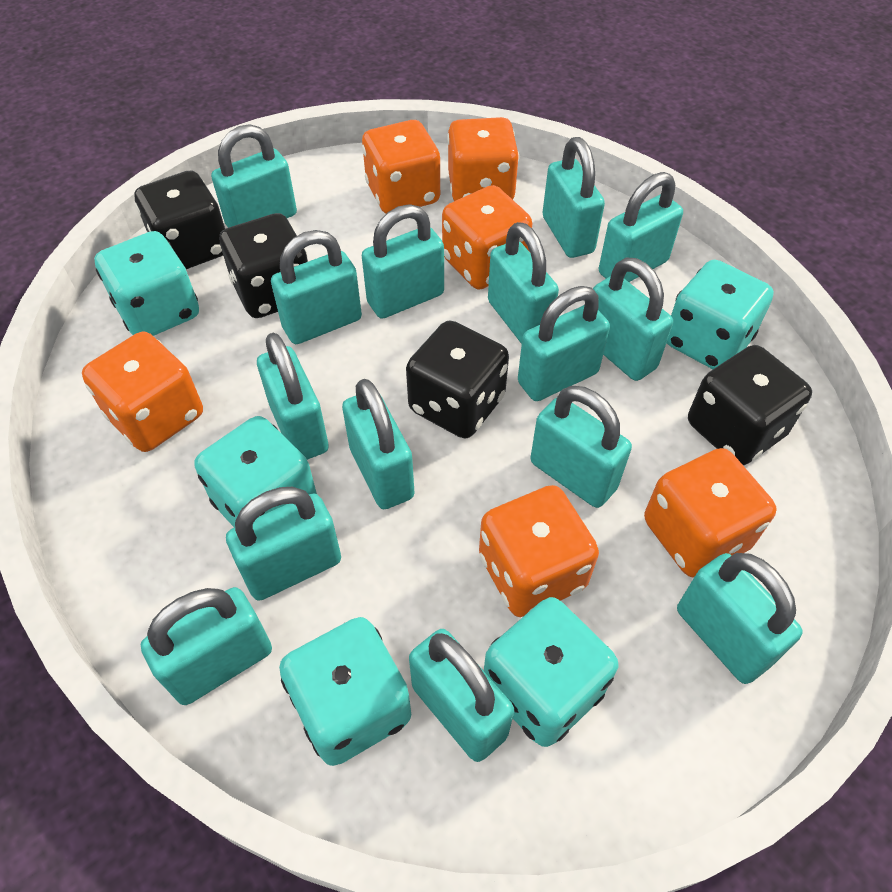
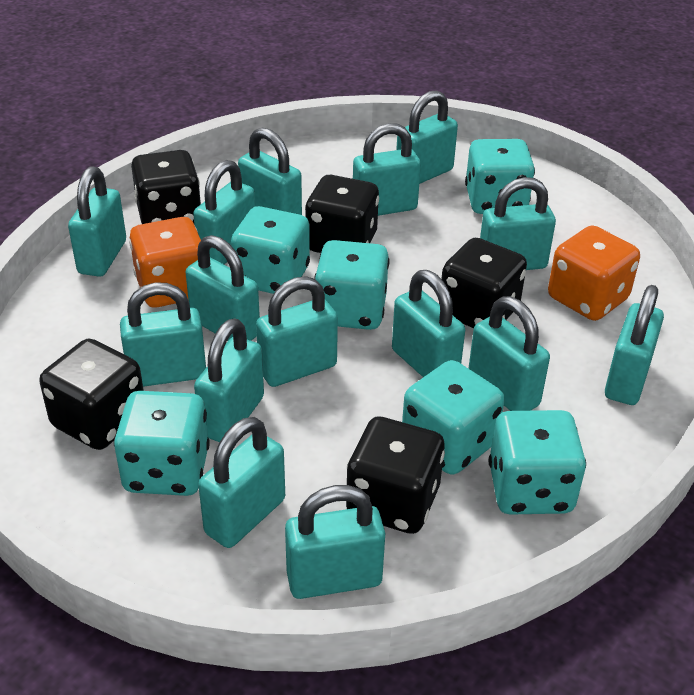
black dice: 4 -> 5
orange dice: 6 -> 2
turquoise dice: 5 -> 6

